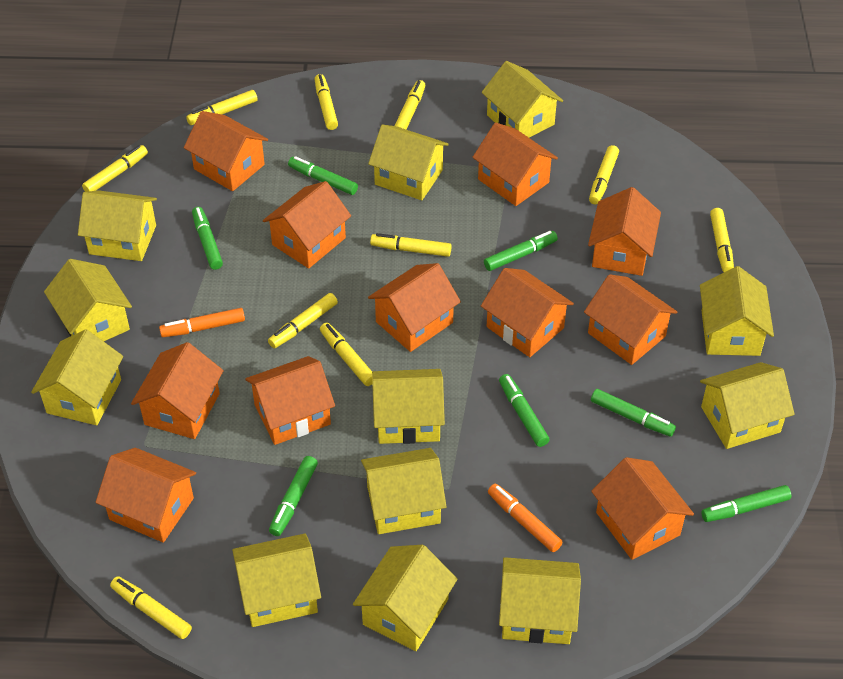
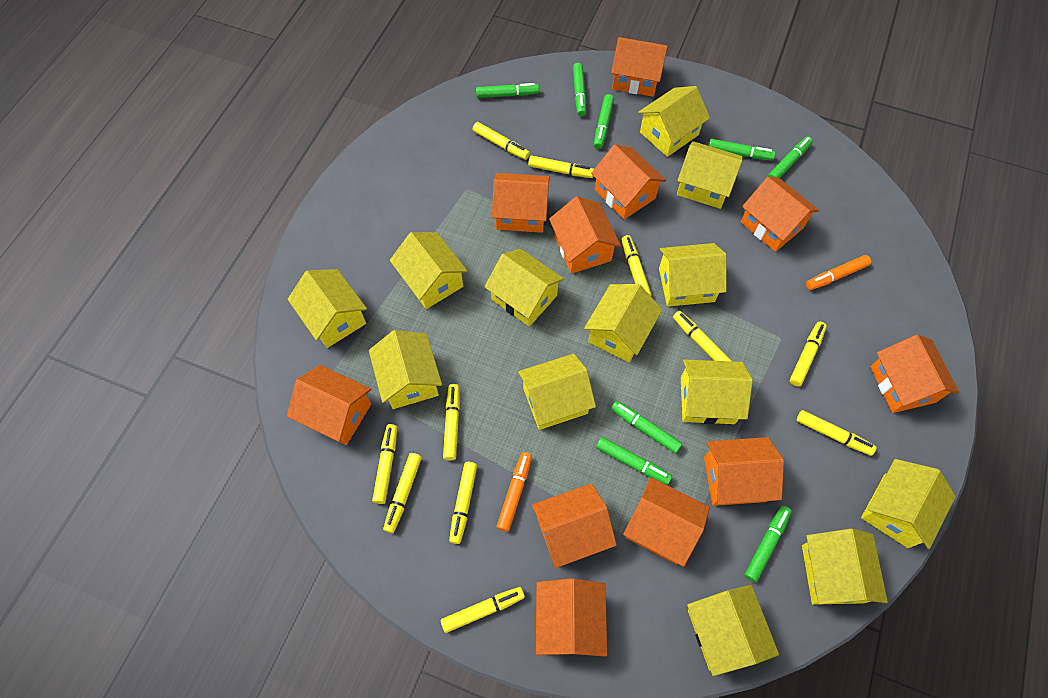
green marker: 7 -> 8
yellow house: 12 -> 13
yellow marker: 10 -> 11

